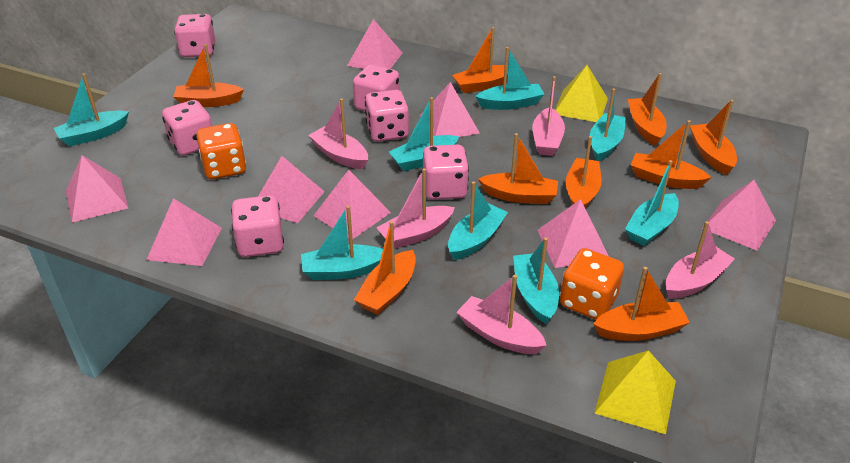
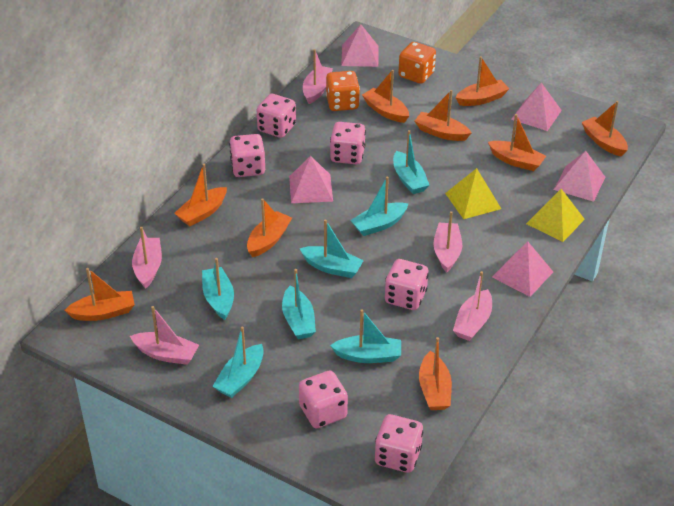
pink pyramid: 8 -> 5
turquoise boat: 8 -> 7

